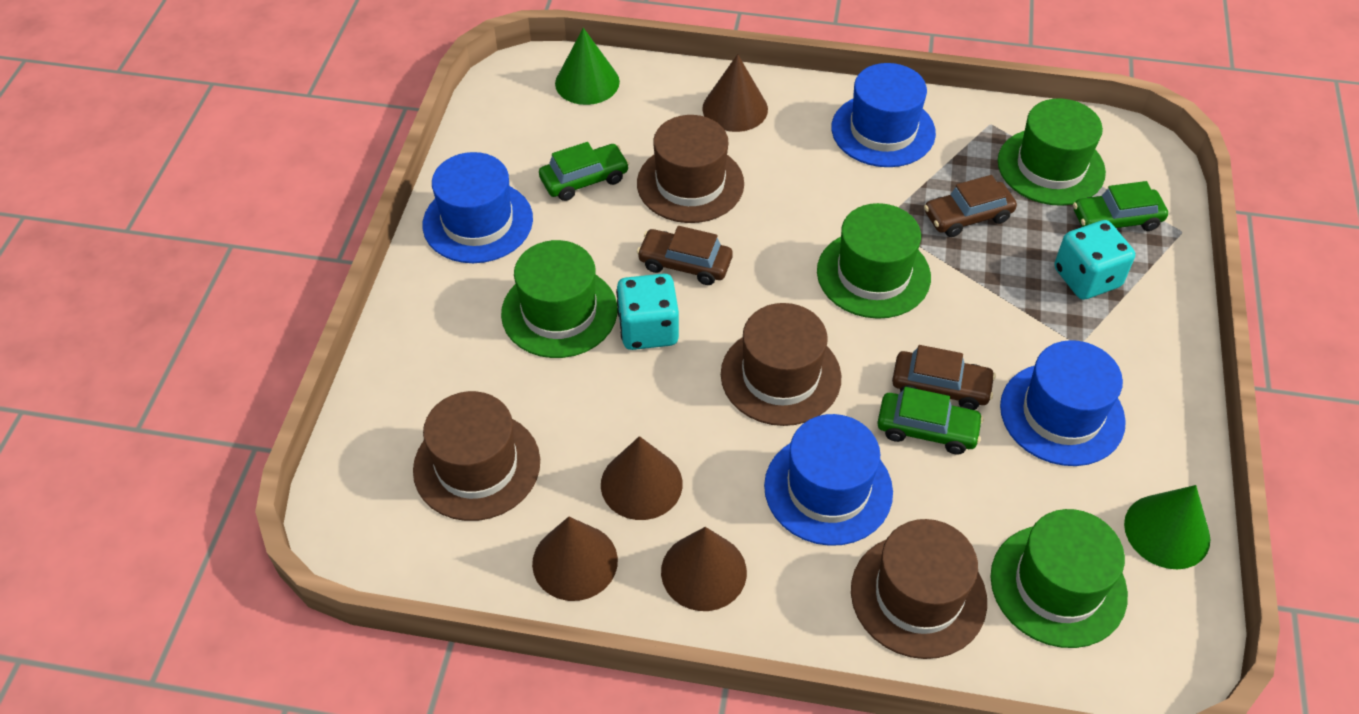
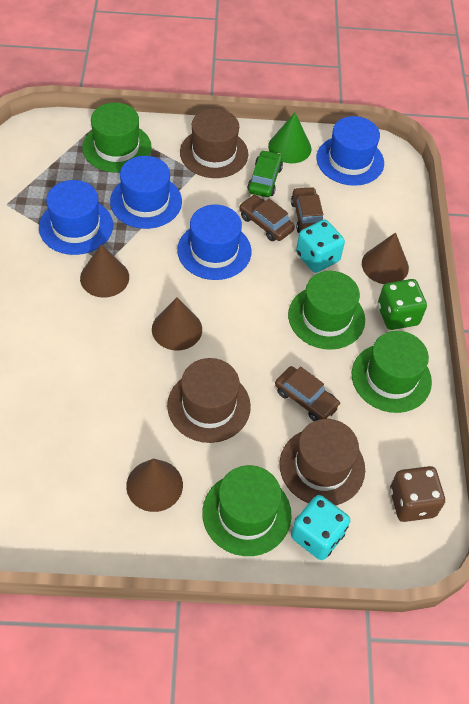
brown dice: 0 -> 1
brown hat: 4 -> 3
green car: 3 -> 1
green cone: 2 -> 1
green dice: 0 -> 1

